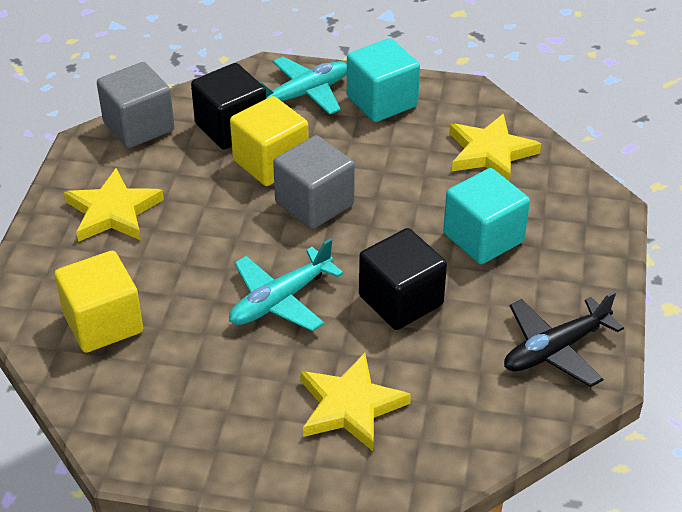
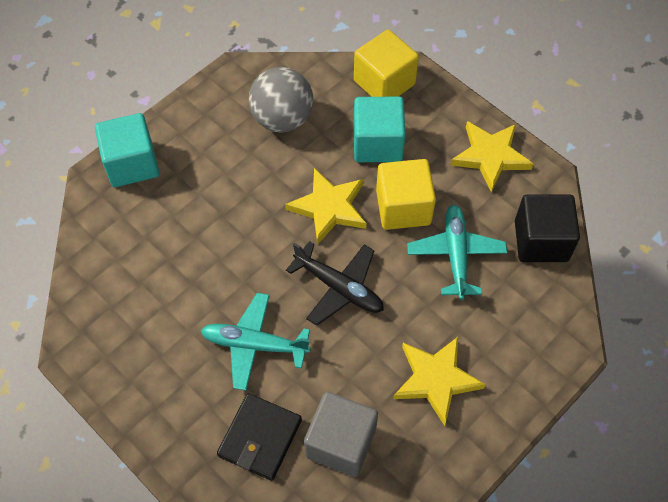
black cube: 2 -> 1
black wallet: 0 -> 1
grey ball: 0 -> 1
grey cube: 2 -> 1

